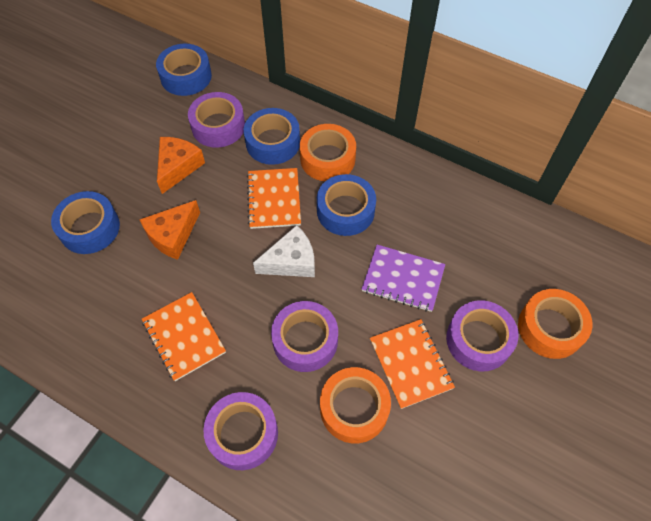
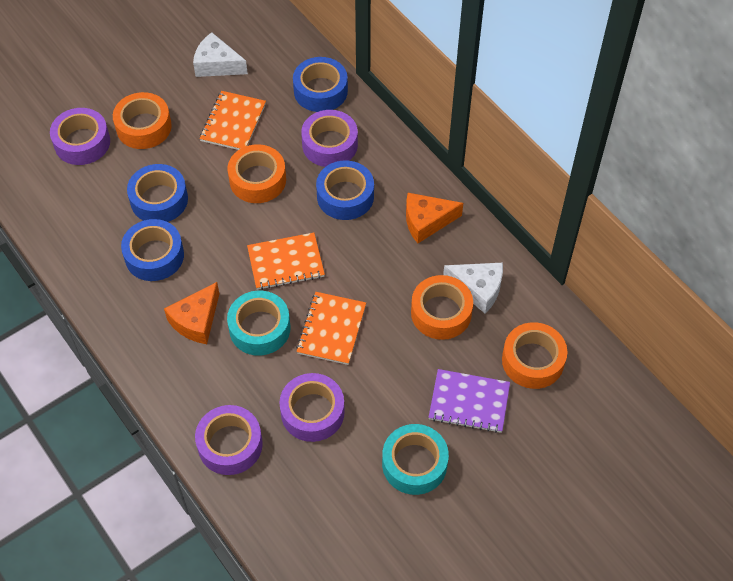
orange tape: 3 -> 4
turquoise tape: 0 -> 2
white cheese: 1 -> 2

